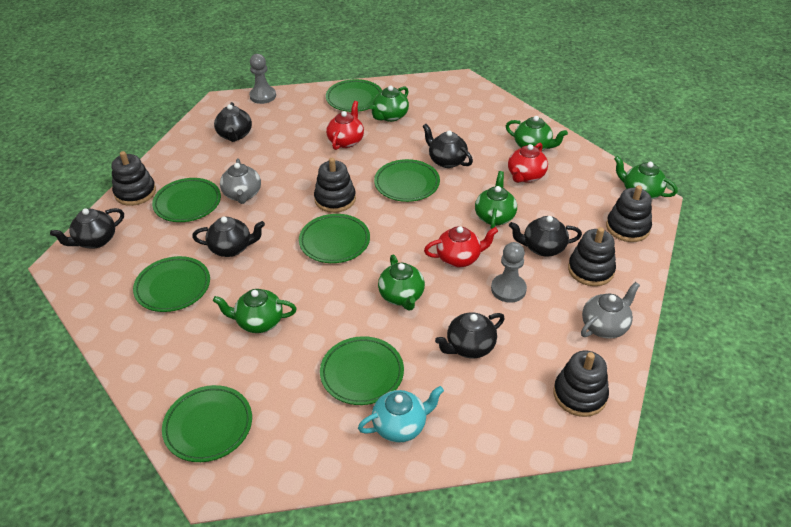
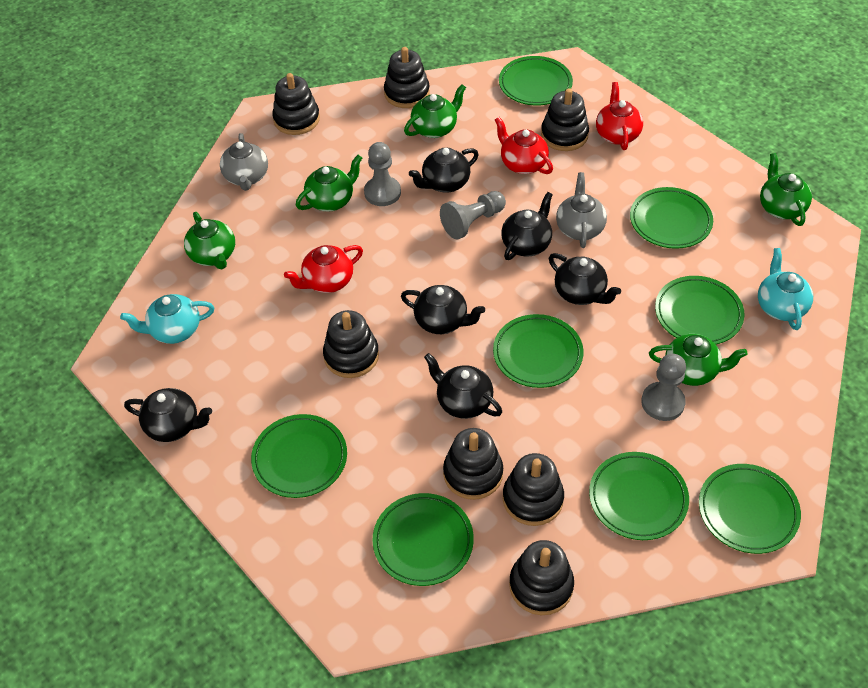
black stacking toy: 5 -> 7
green plate: 7 -> 8
green teapot: 6 -> 5
grey pawn: 2 -> 3
turquoise teapot: 1 -> 2

